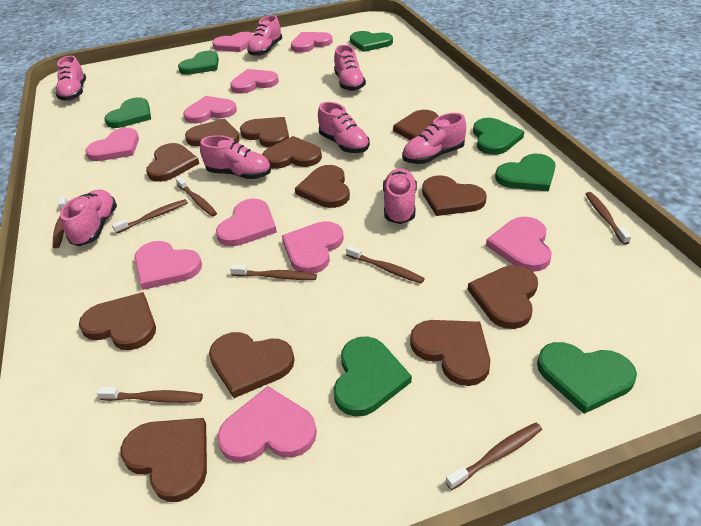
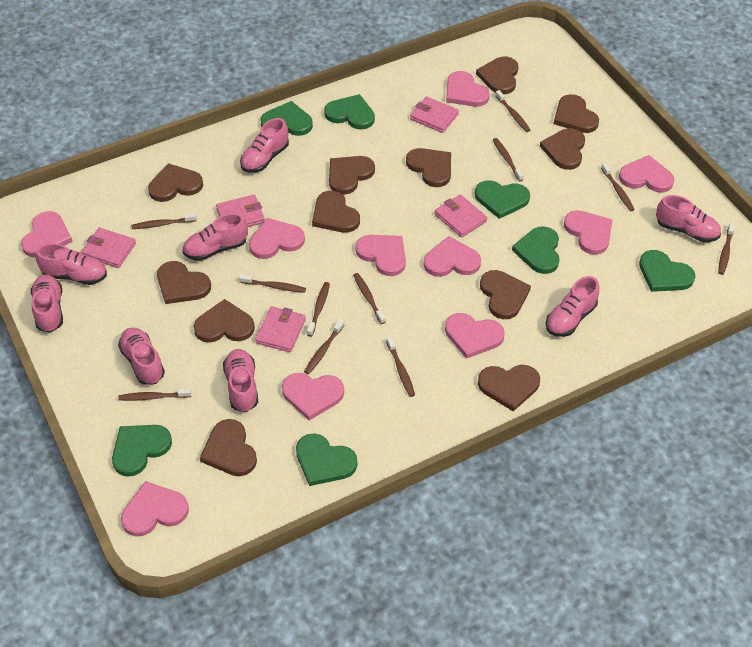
brown toothbrush: 8 -> 11
pink wallet: 0 -> 5

